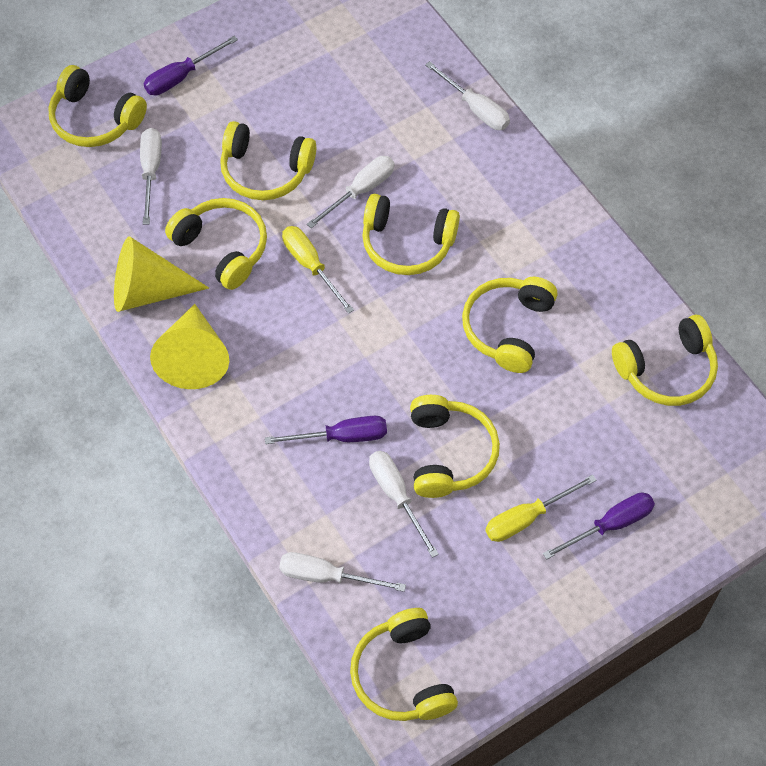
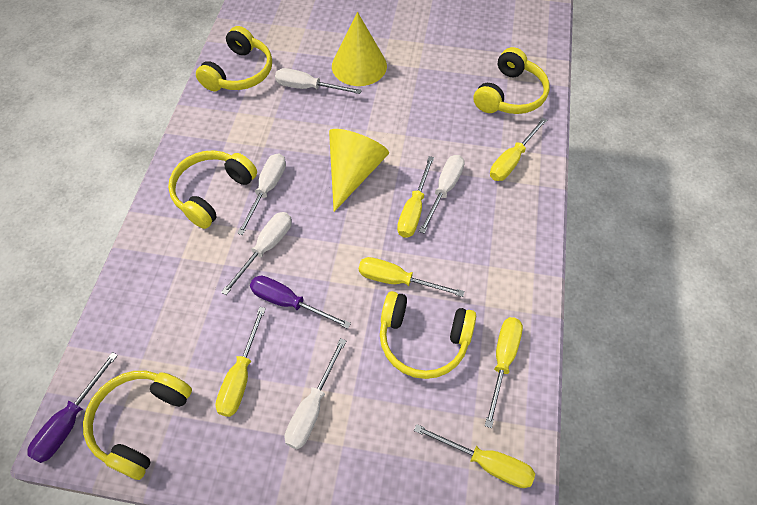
purple screwdriver: 3 -> 2
yellow headphones: 8 -> 5
yellow screwdriver: 2 -> 6

